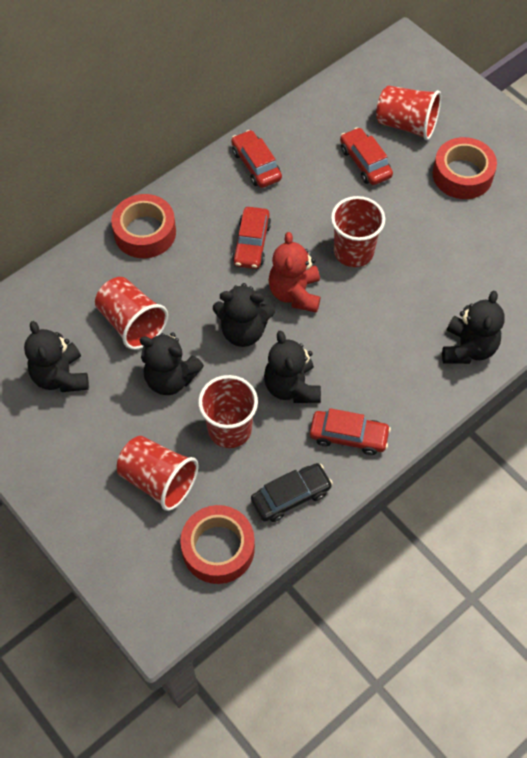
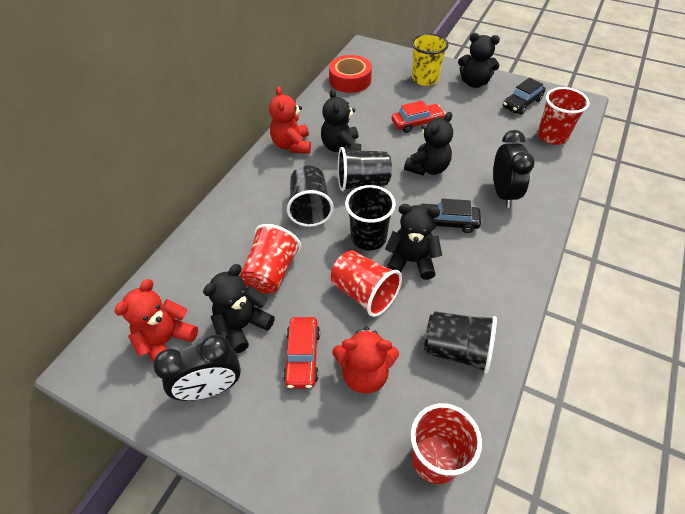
black car: 1 -> 2
black clock: 0 -> 2
black cup: 0 -> 4
red car: 4 -> 2
red cup: 5 -> 4
red tape: 3 -> 1
red teddy bear: 1 -> 3
yellow cup: 0 -> 1

